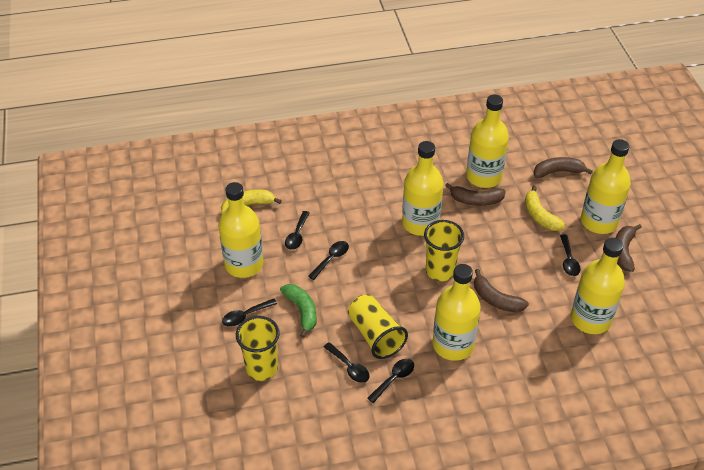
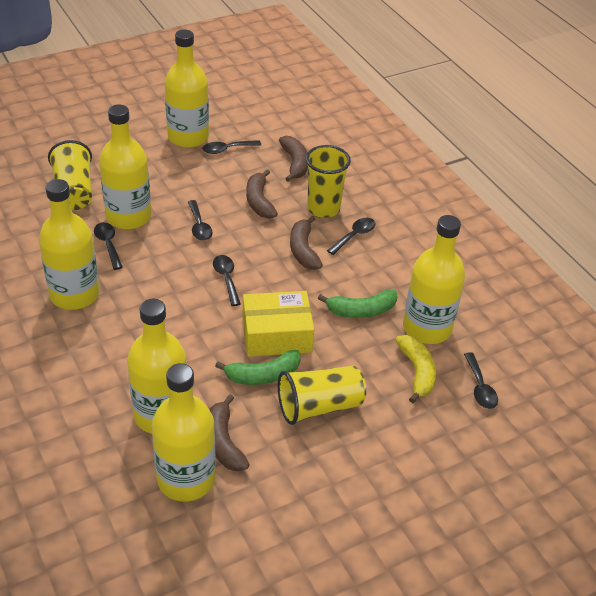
green banana: 1 -> 2
yellow banana: 2 -> 1
yellow box: 0 -> 1

